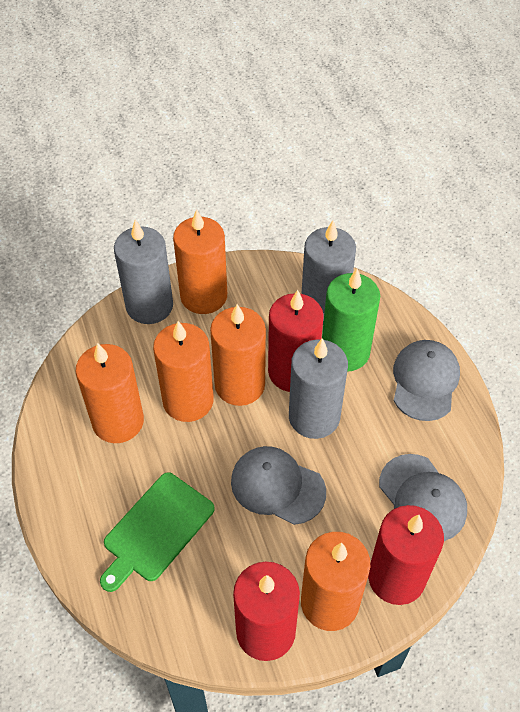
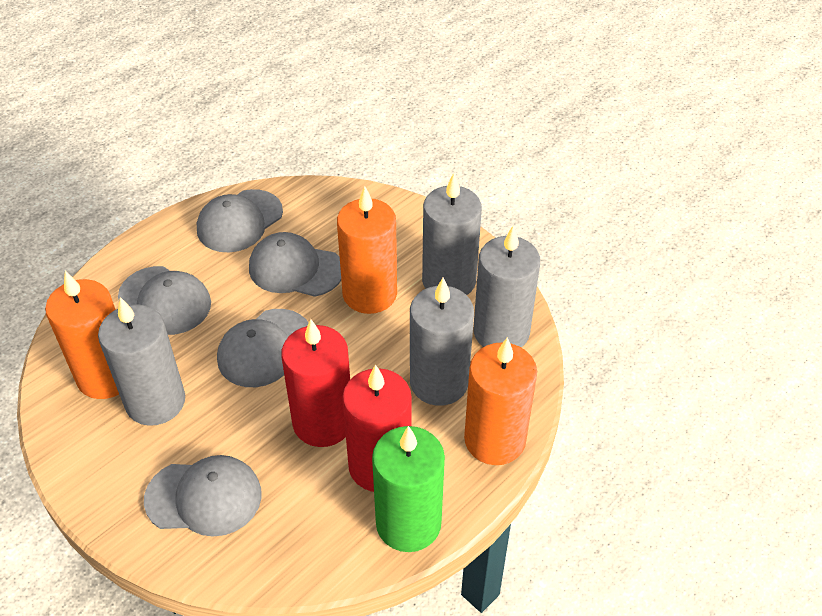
green cutting board: 1 -> 0
grey candle: 3 -> 4
grey cap: 3 -> 5
orange candle: 5 -> 3
red candle: 3 -> 2

